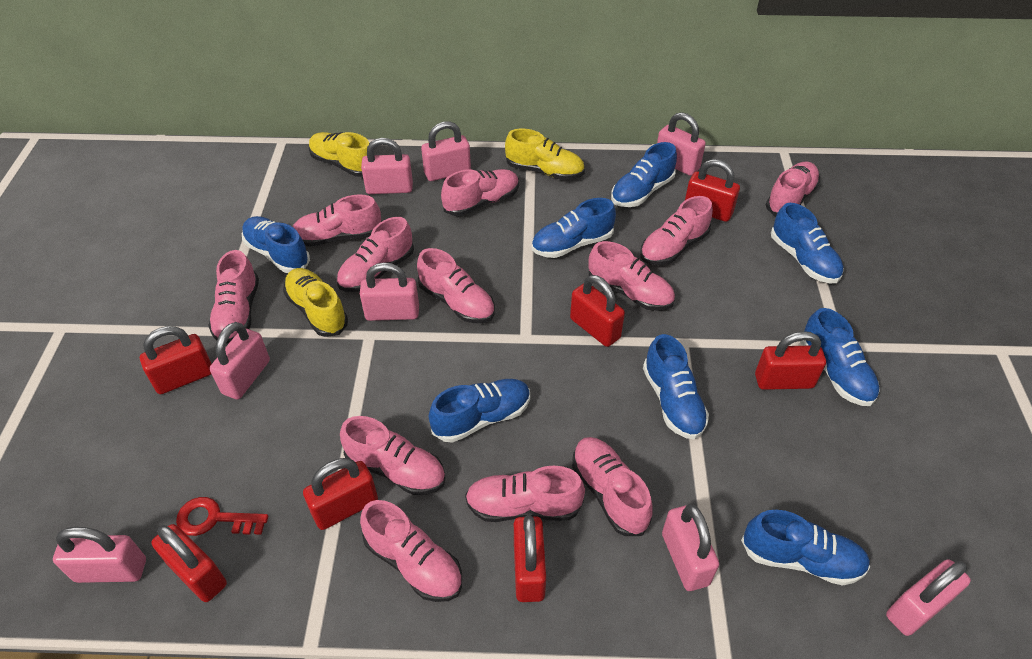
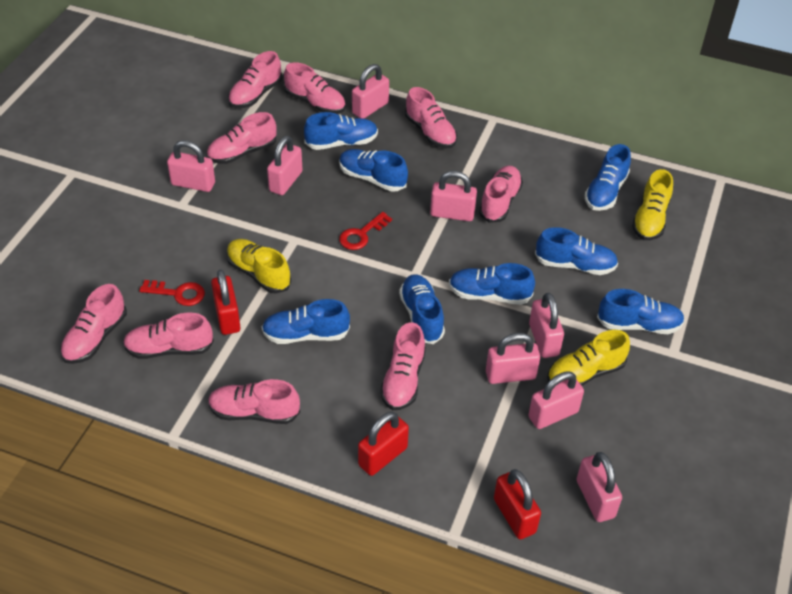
pink shoe: 12 -> 9
red key: 1 -> 2
red padlock: 7 -> 3

